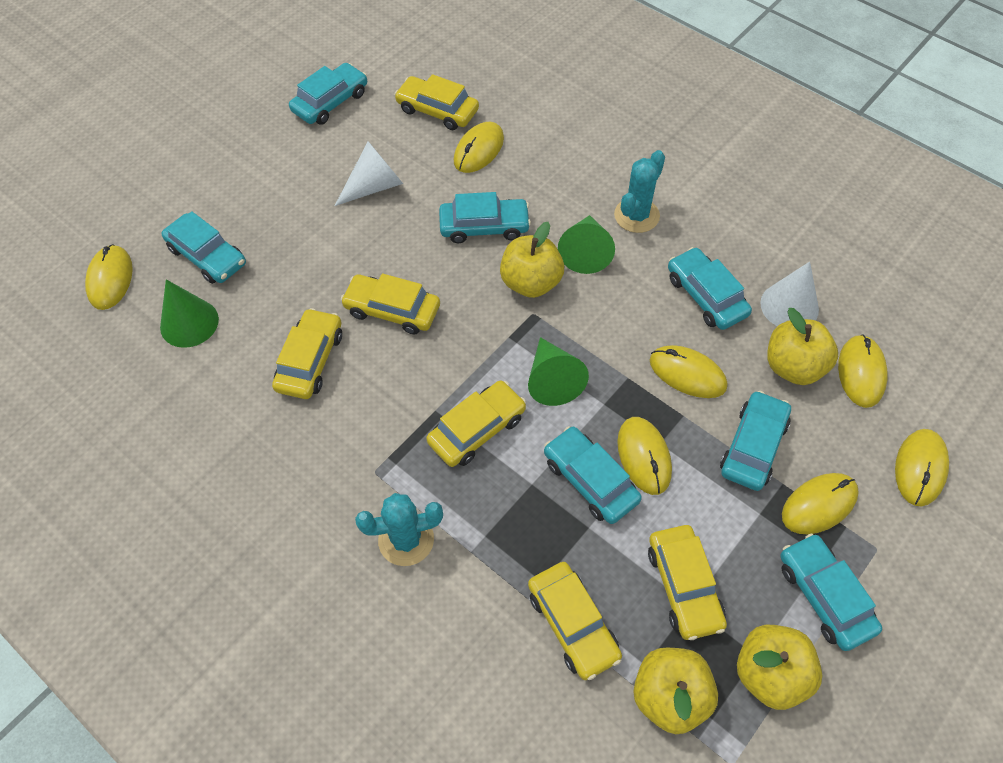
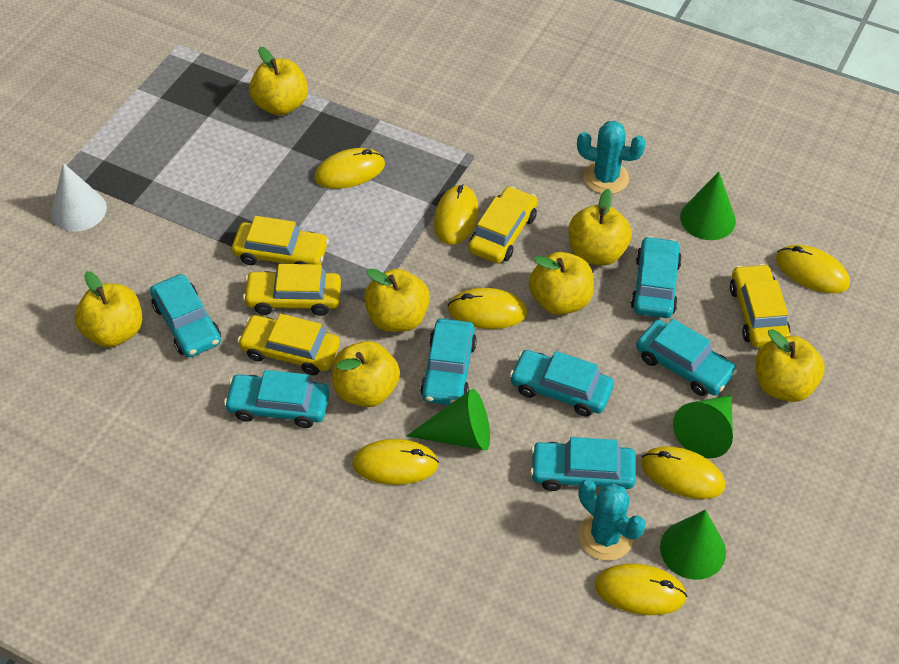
green cone: 3 -> 4
white cone: 2 -> 1
yellow apple: 4 -> 7
yellow car: 6 -> 5

